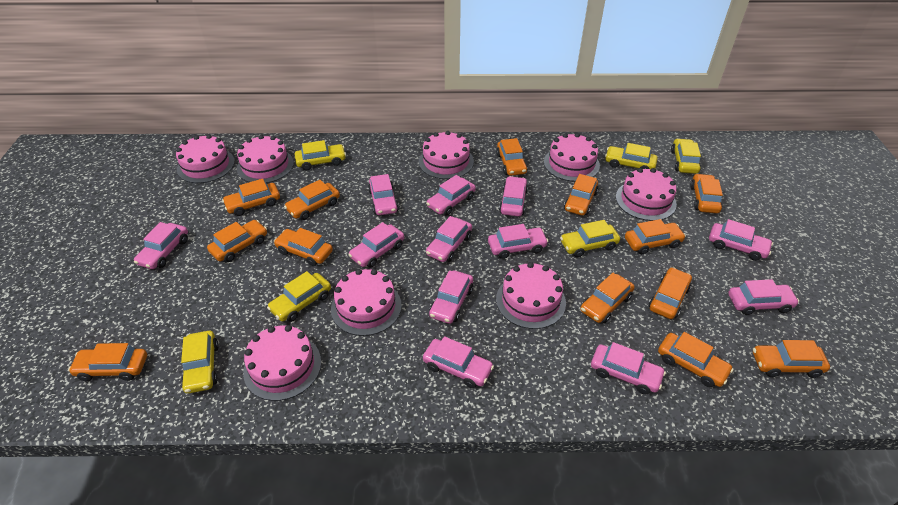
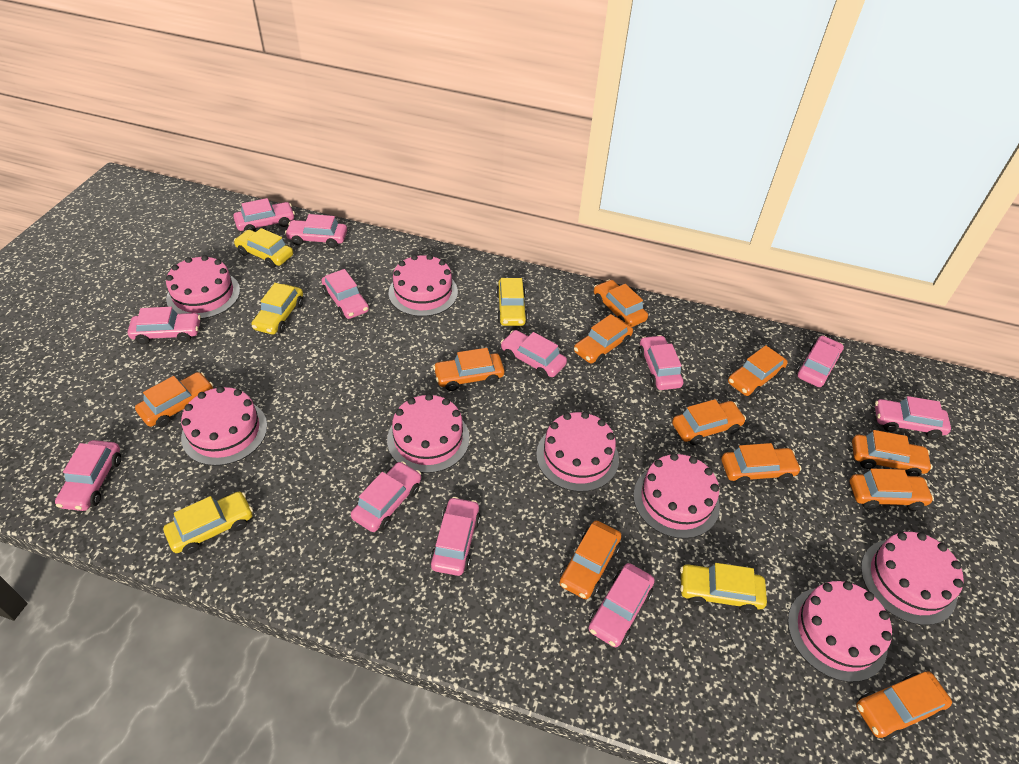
orange car: 13 -> 11
yellow car: 6 -> 5

